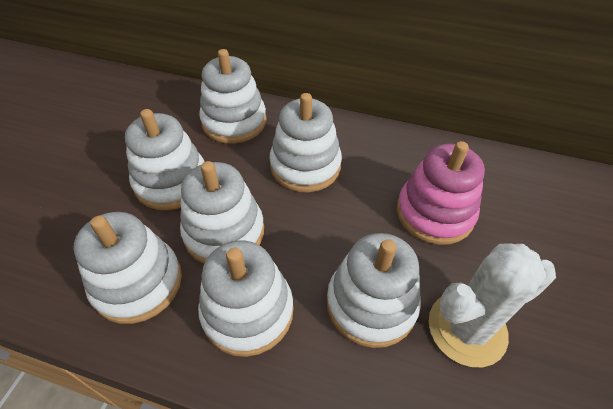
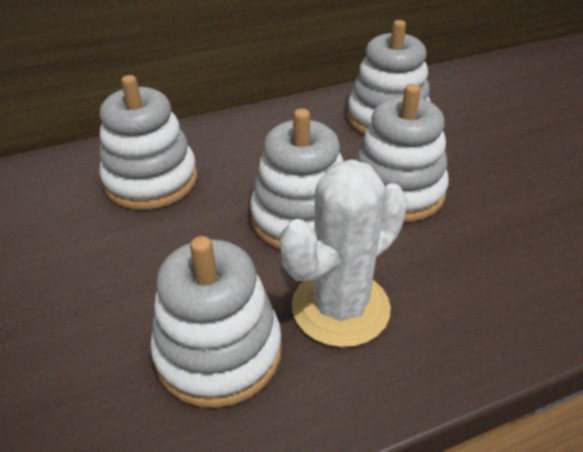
pink stacking toy: 1 -> 0
white stacking toy: 7 -> 5

